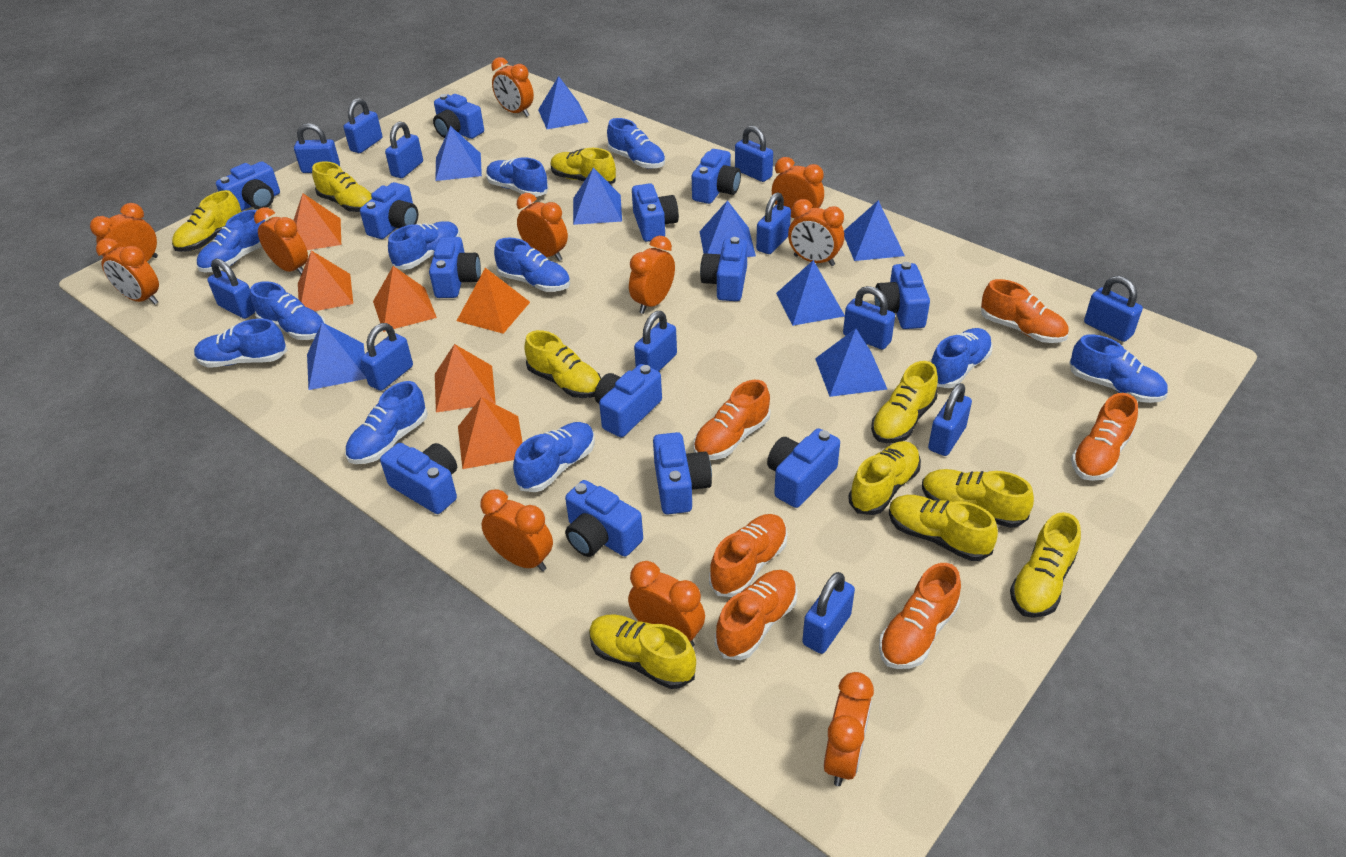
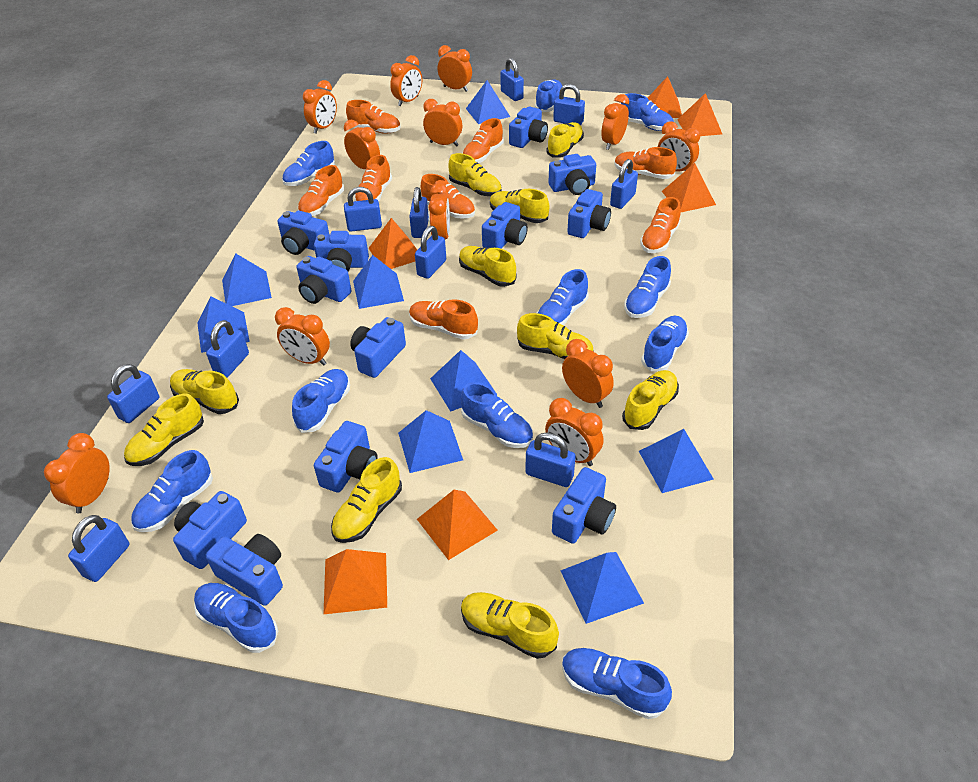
blue camera: 13 -> 12
blue padlock: 12 -> 10
orange clock: 11 -> 12
orange shoe: 6 -> 8

